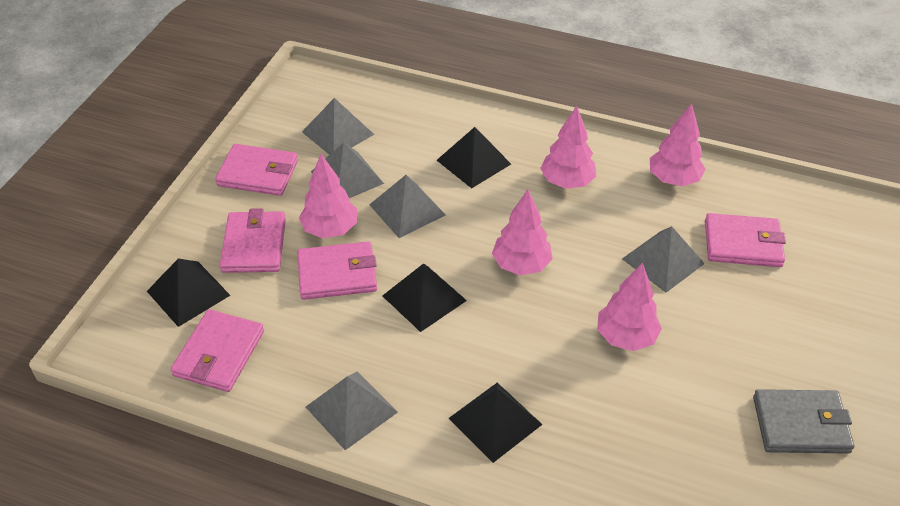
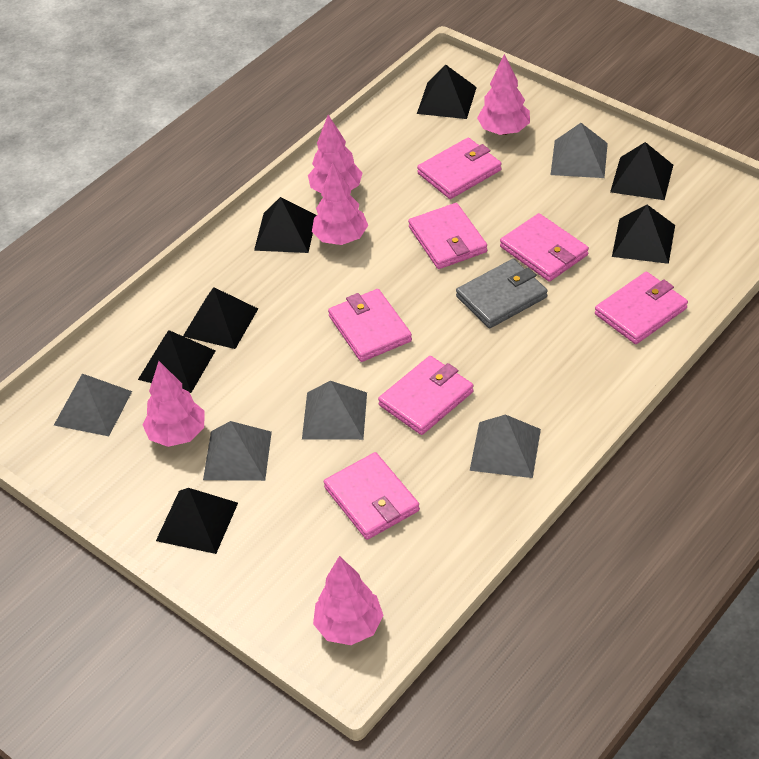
black pyramid: 4 -> 7
pink wallet: 5 -> 7

